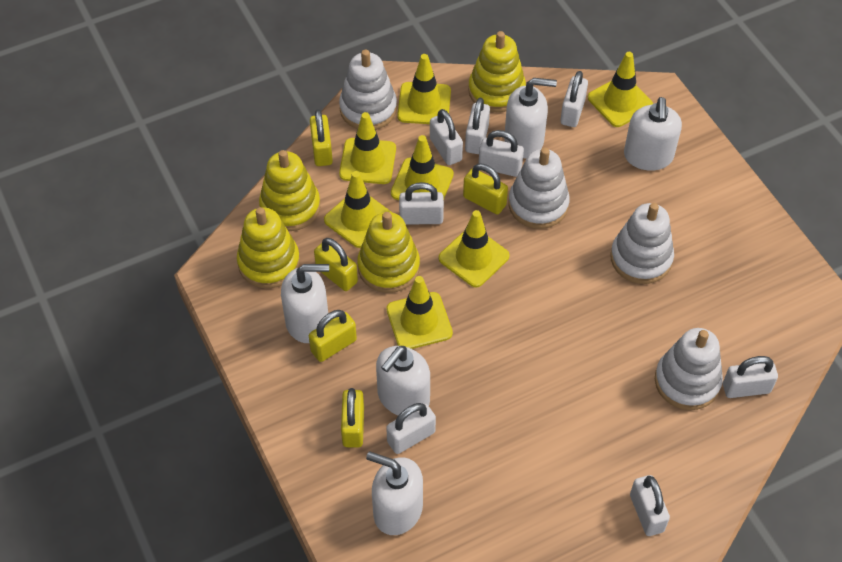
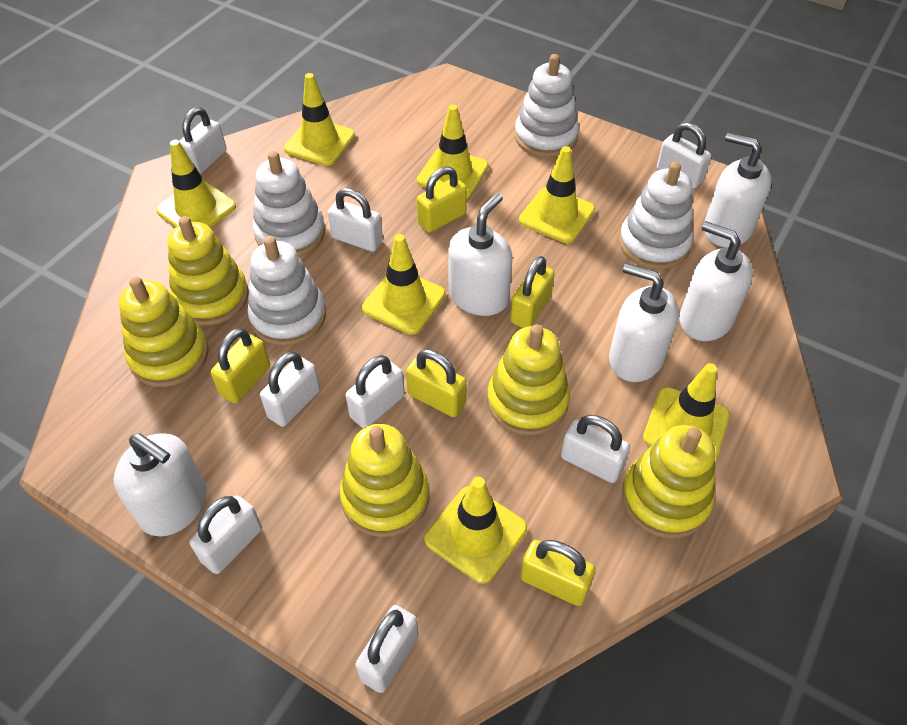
yellow stacking toy: 4 -> 5

